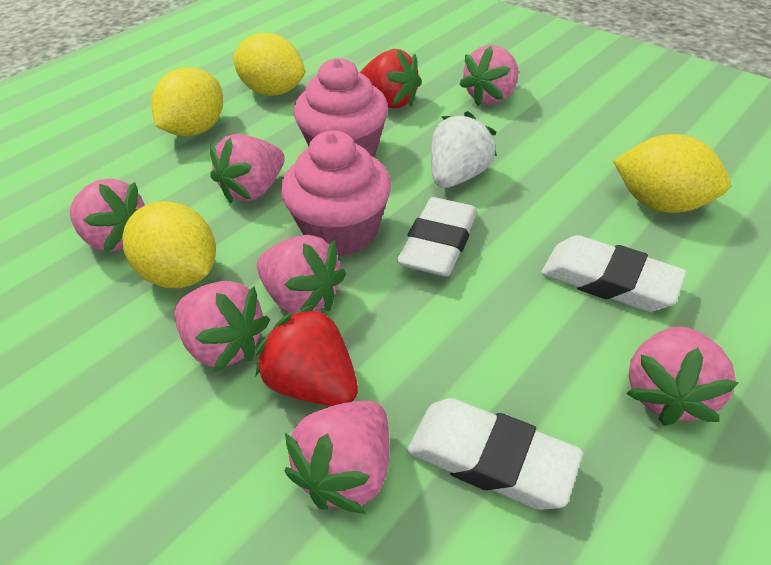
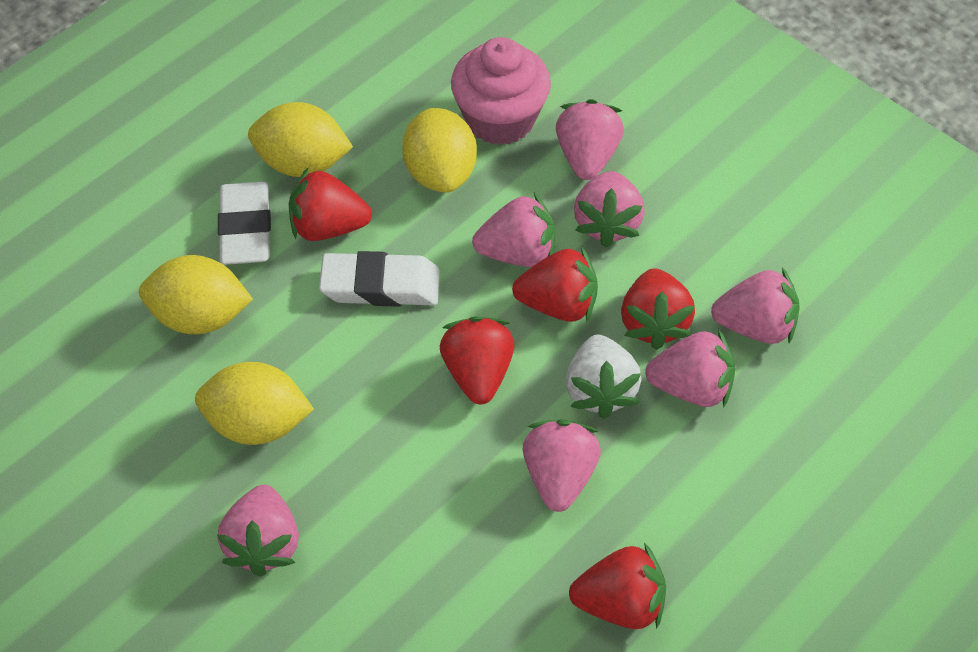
pink cupcake: 2 -> 1
red strawberry: 2 -> 5
white eraser: 3 -> 2

